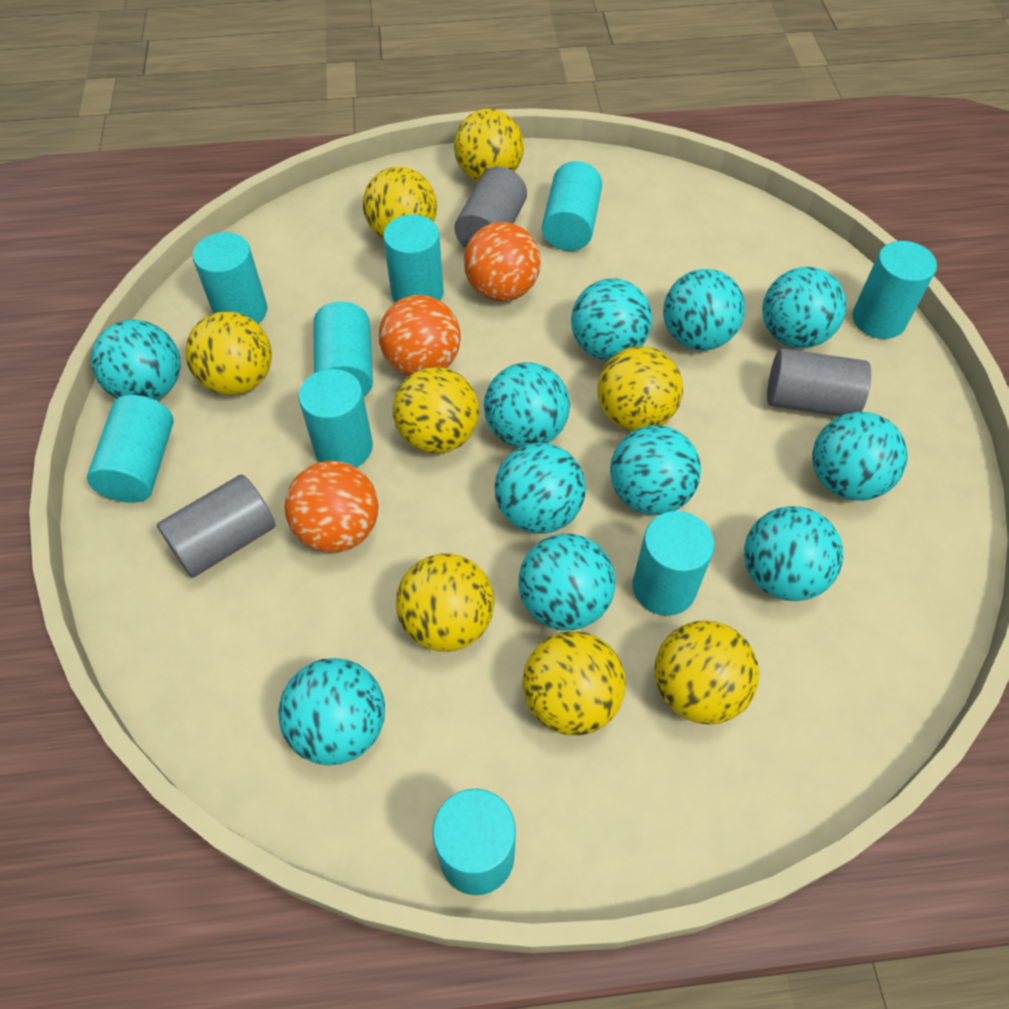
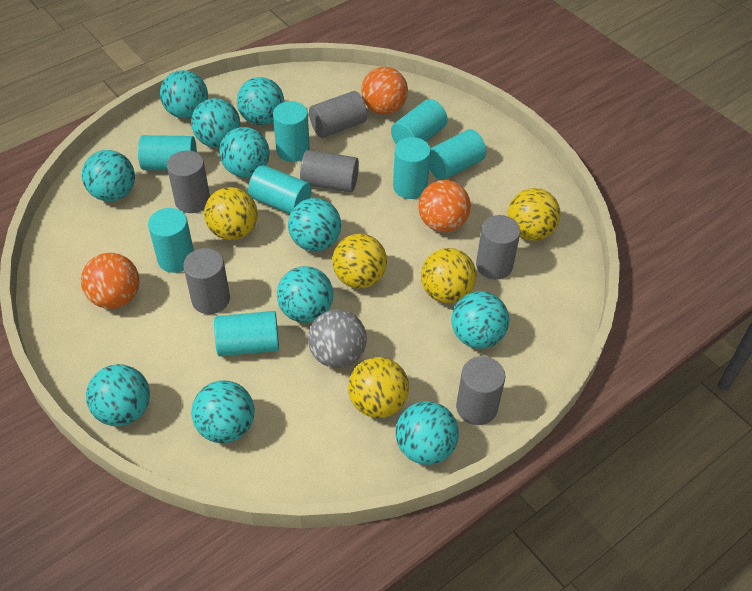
grey ball: 0 -> 1
grey cylinder: 3 -> 6
turquoise cylinder: 9 -> 8
yellow ball: 8 -> 5

